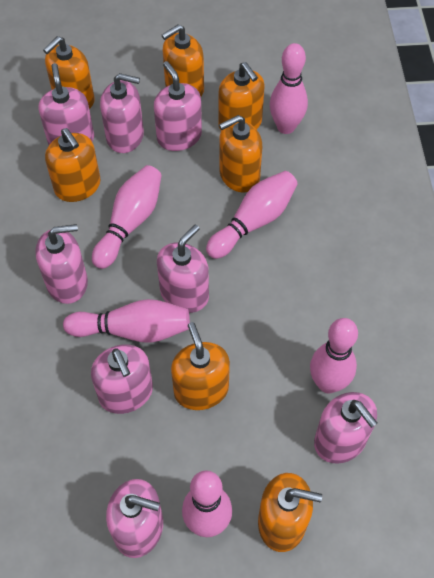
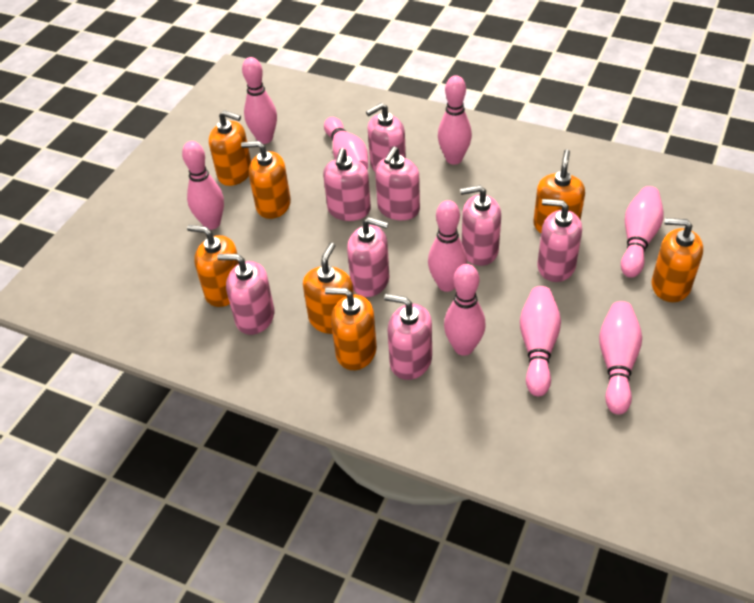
pink bowling pin: 6 -> 9

